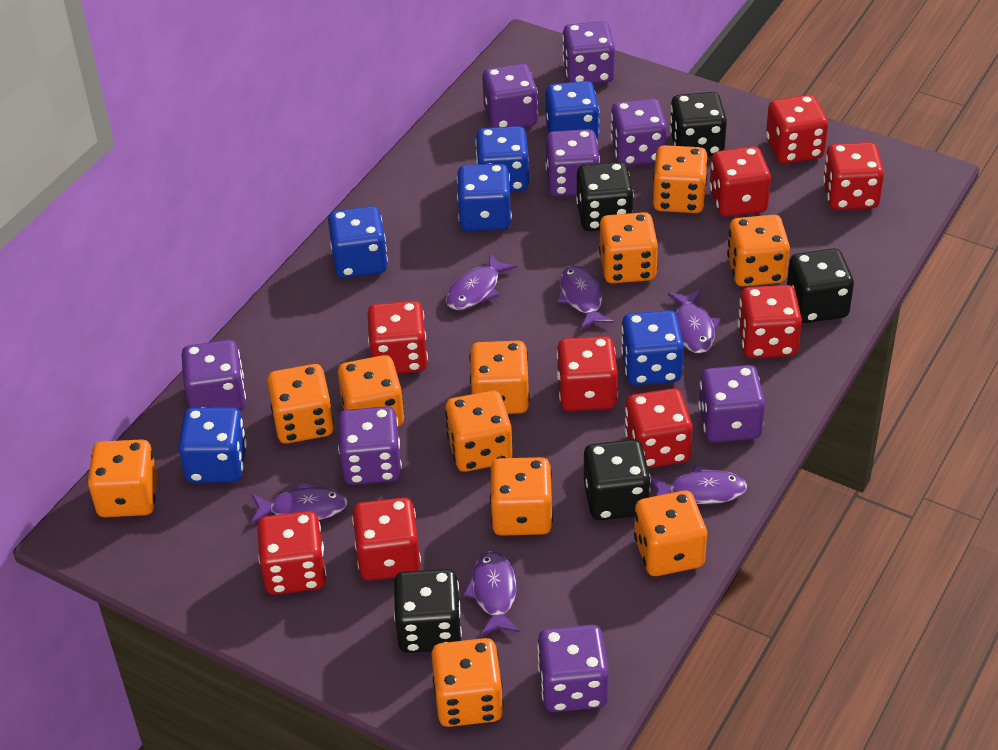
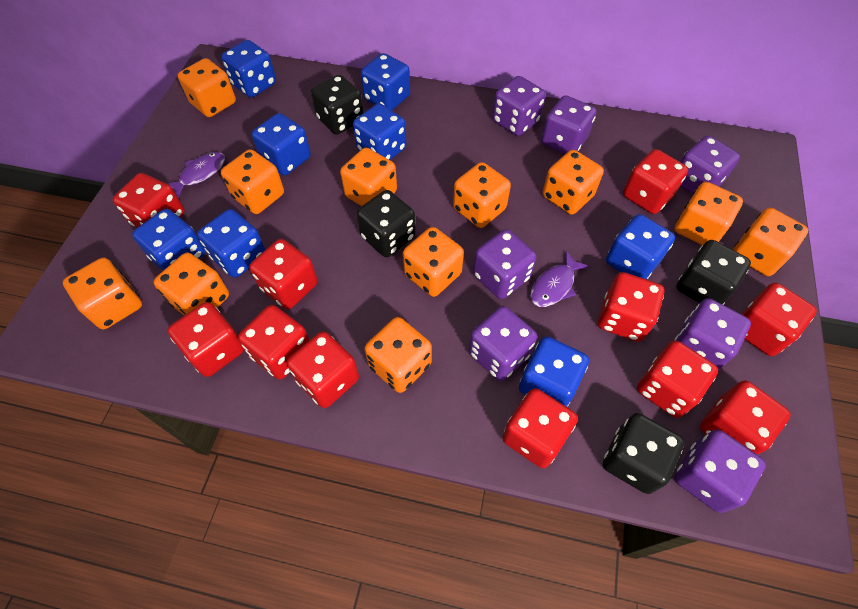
black dice: 5 -> 4
blue dice: 6 -> 8
purple dice: 8 -> 7
purple fish: 6 -> 2
red dice: 9 -> 11

